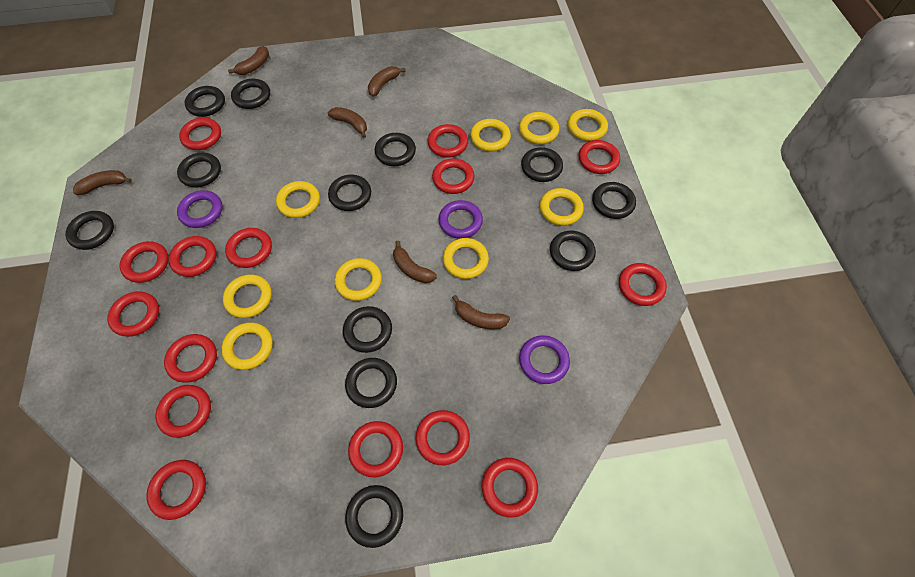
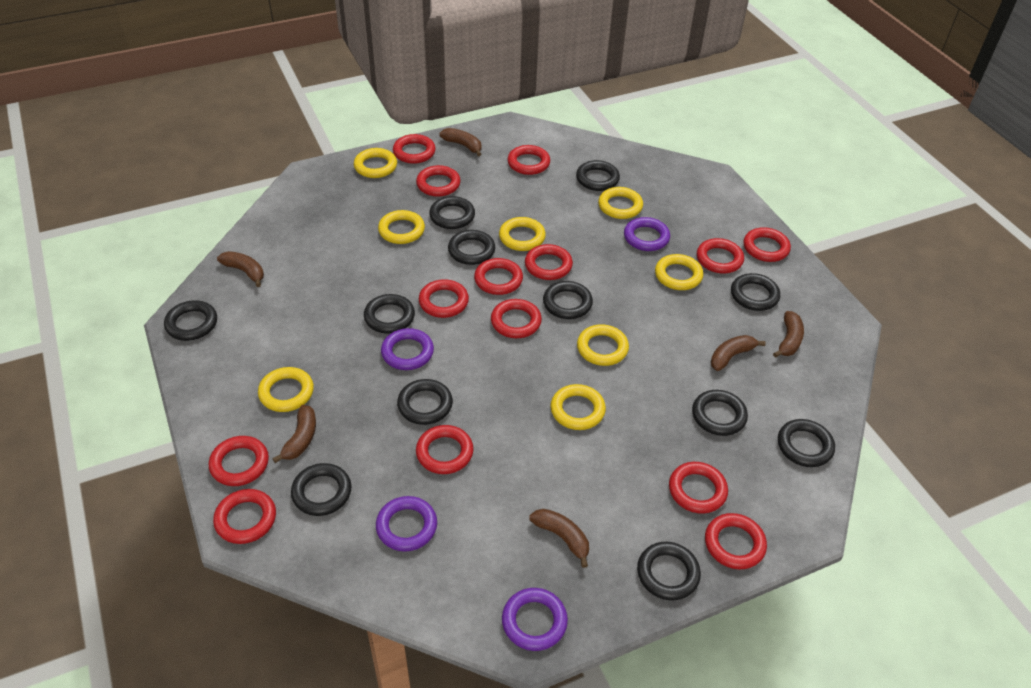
purple ring: 3 -> 4
red ring: 15 -> 14
yellow ring: 9 -> 8

